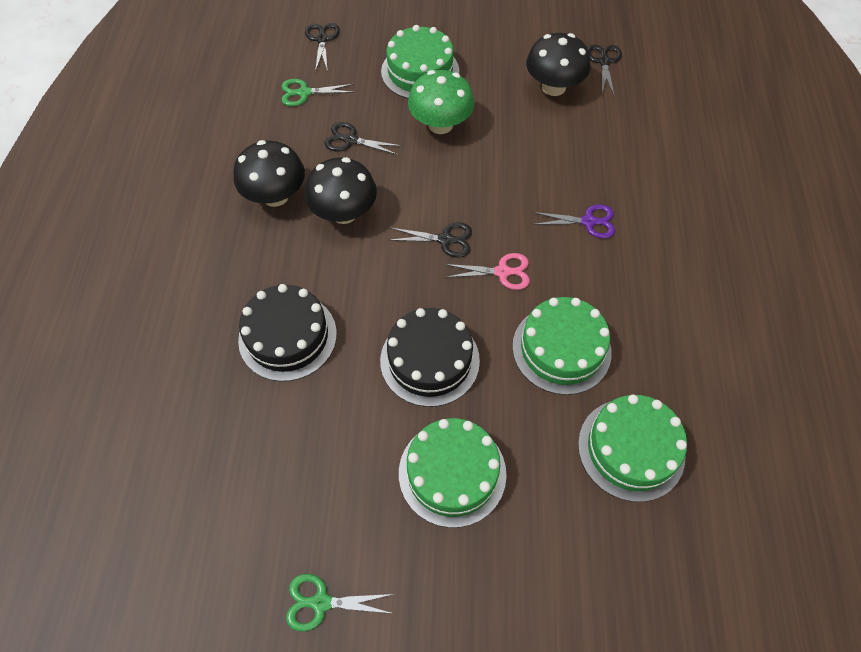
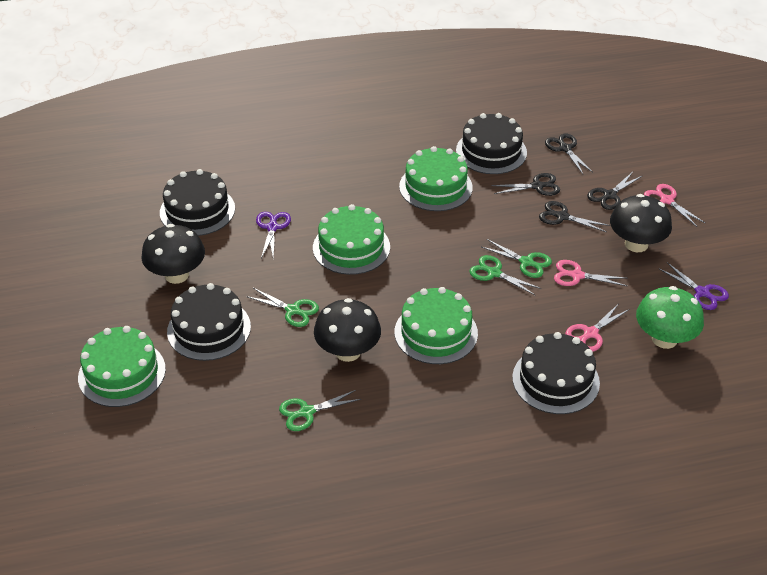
black cake: 2 -> 4
green scissors: 2 -> 4
pink scissors: 1 -> 3
purple scissors: 1 -> 2

